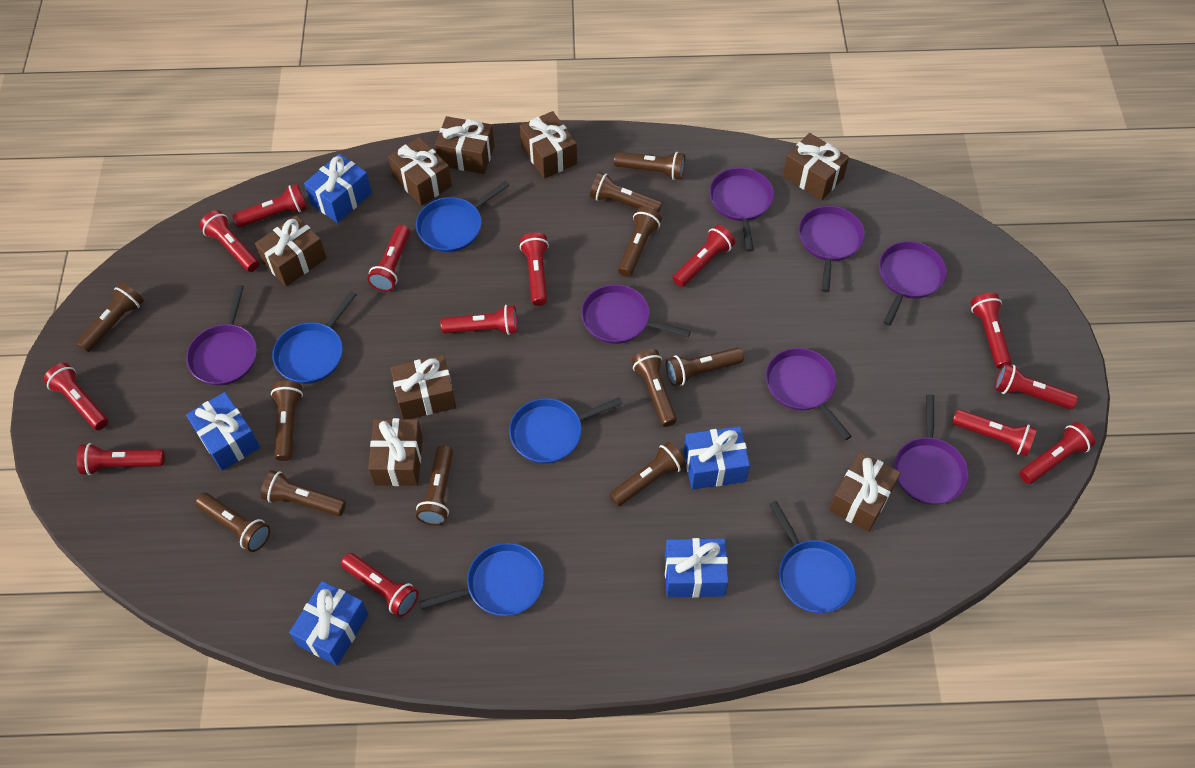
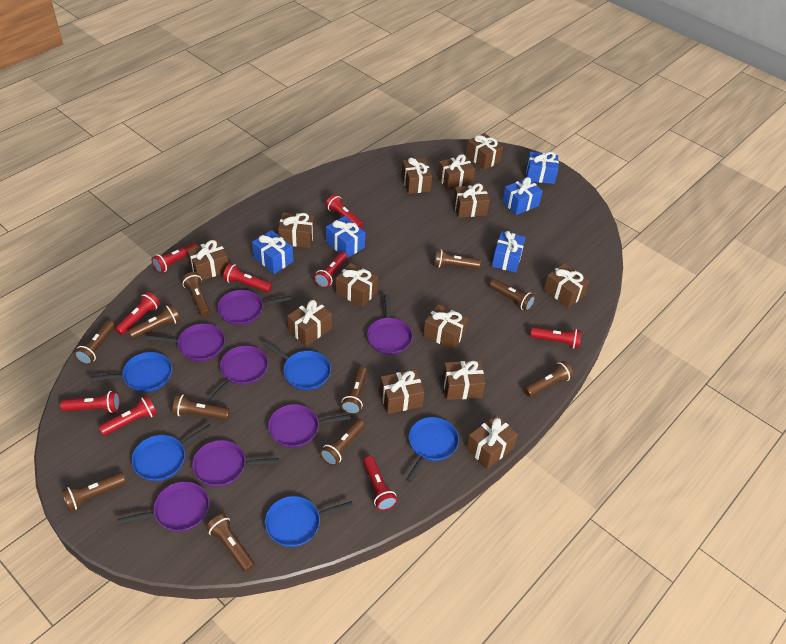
brown gift: 8 -> 13
red flashlight: 13 -> 9

